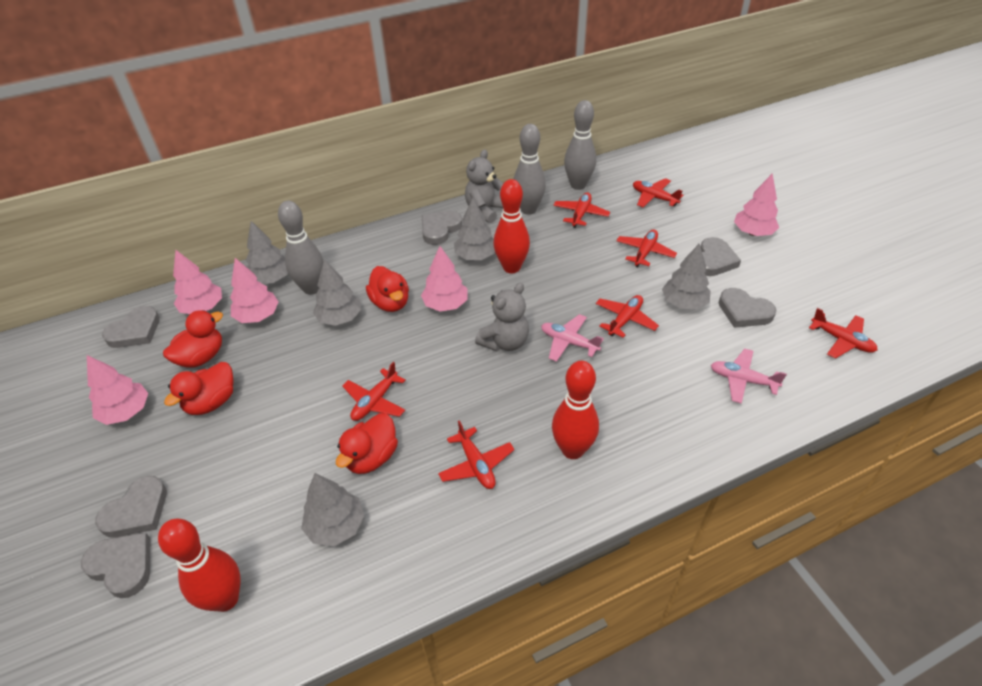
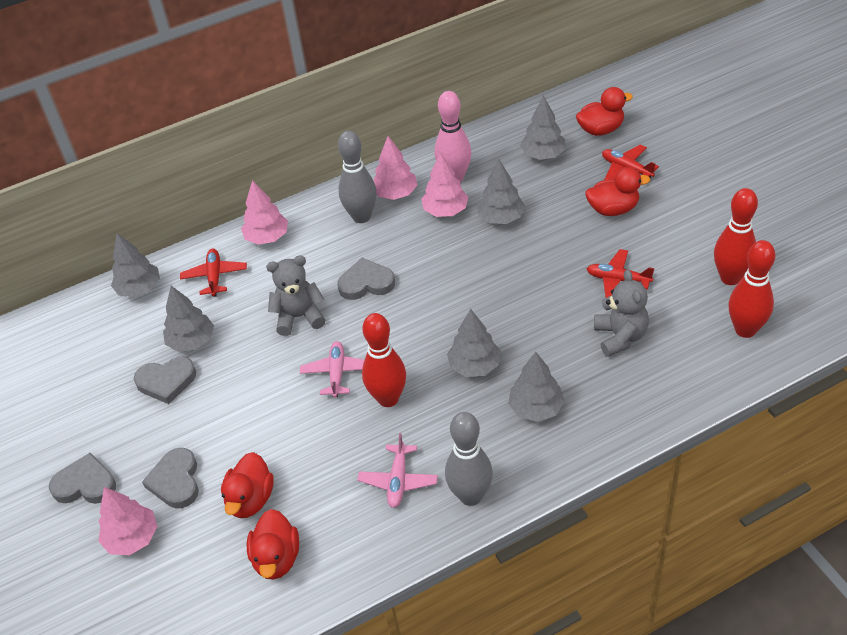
grey bowling pin: 3 -> 2
grey heart: 6 -> 4
grey tree: 5 -> 6
pink bowling pin: 0 -> 1
pink tree: 5 -> 4
red plane: 7 -> 3

